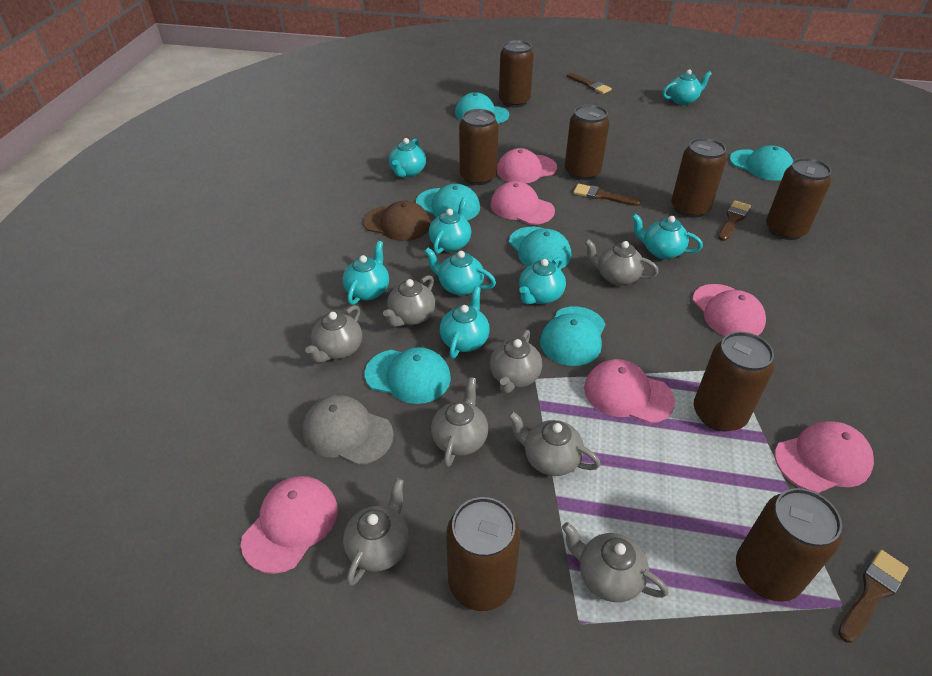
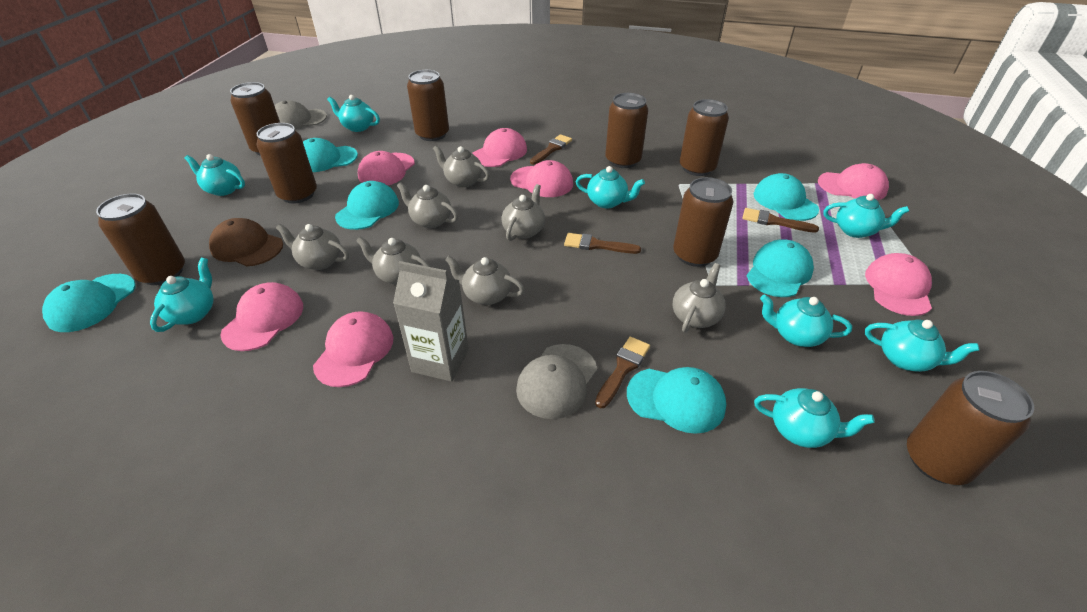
grey cap: 1 -> 2
grey carton: 0 -> 1
grey teapot: 8 -> 7
pink cap: 6 -> 7

